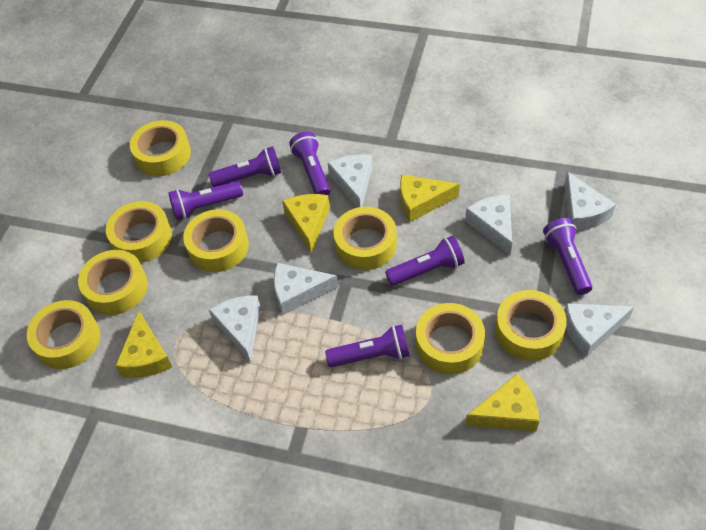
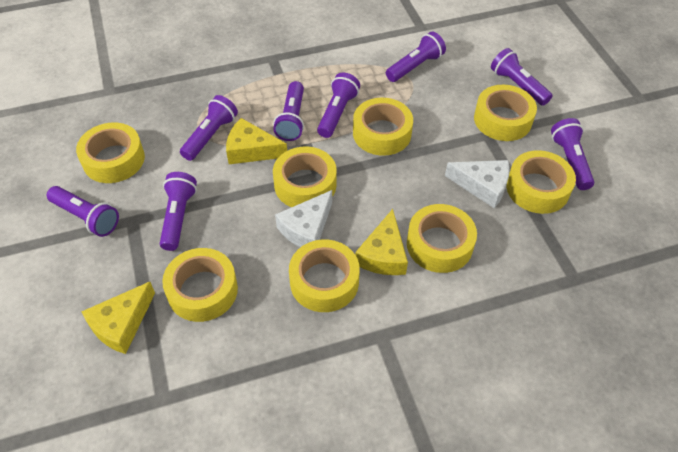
purple flashlight: 6 -> 8
white cheese: 6 -> 2
yellow cheese: 4 -> 3

